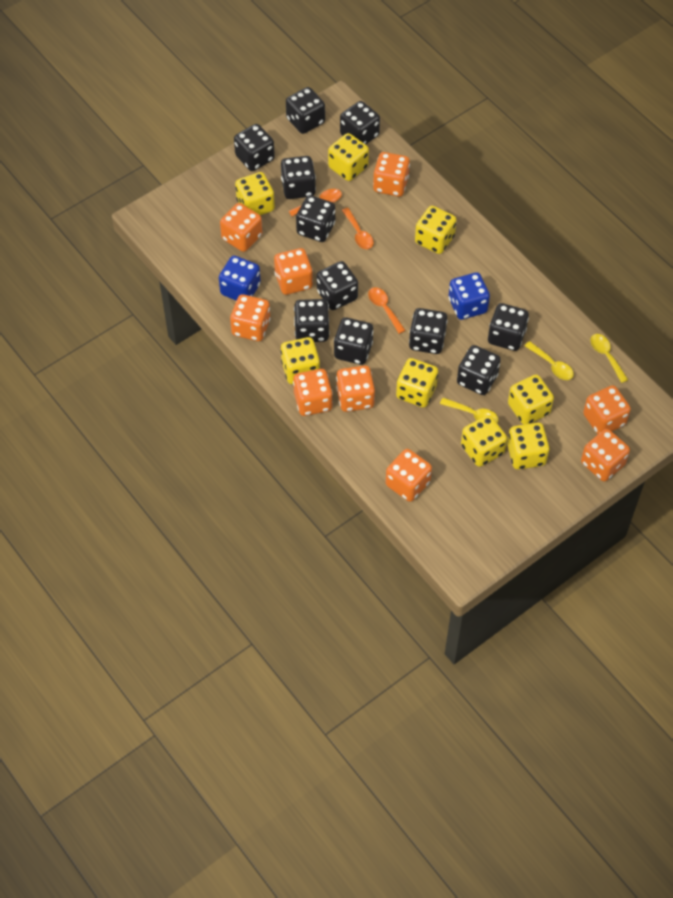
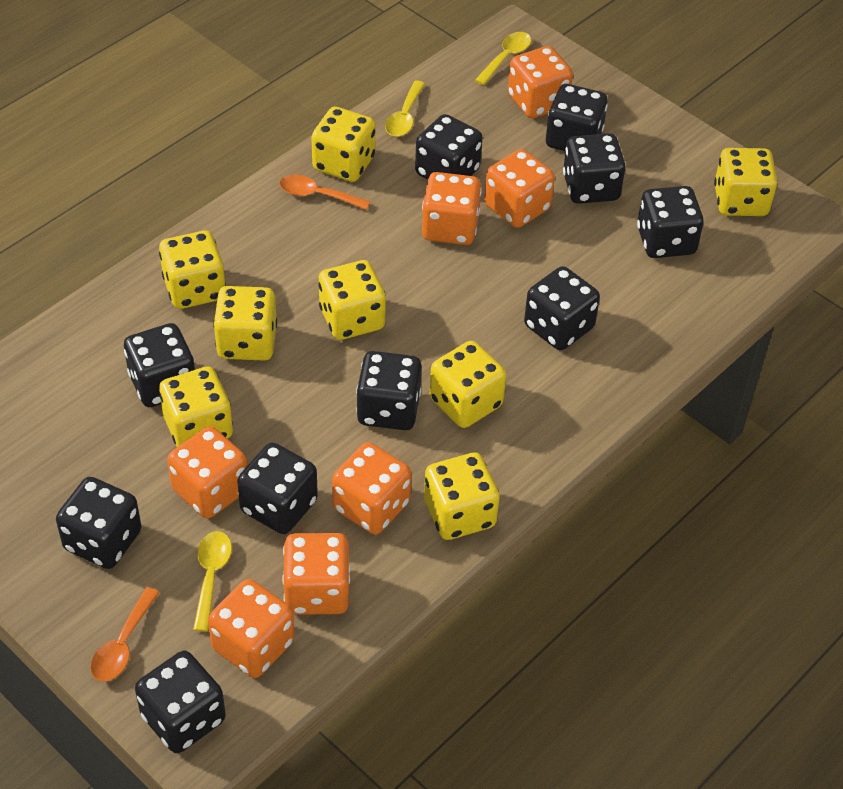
black dice: 11 -> 10
blue dice: 2 -> 0
orange dice: 9 -> 7
orange spoon: 3 -> 2

